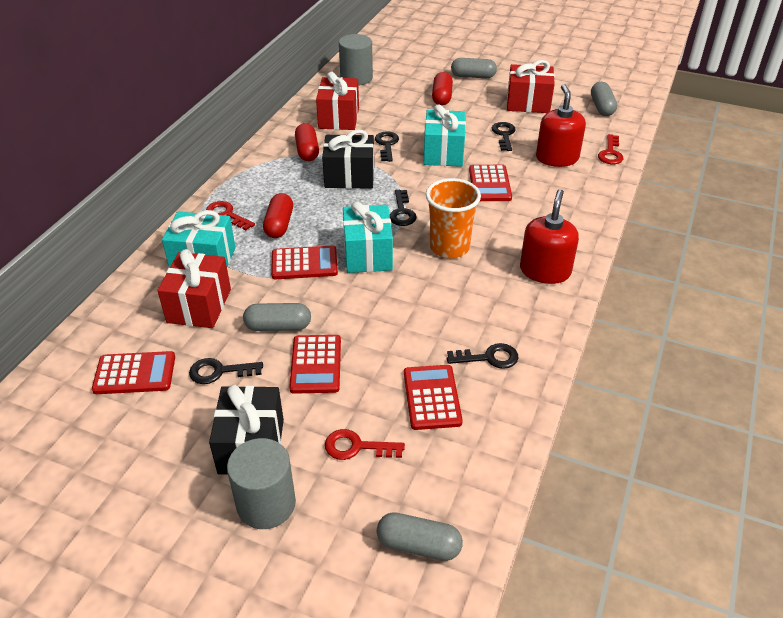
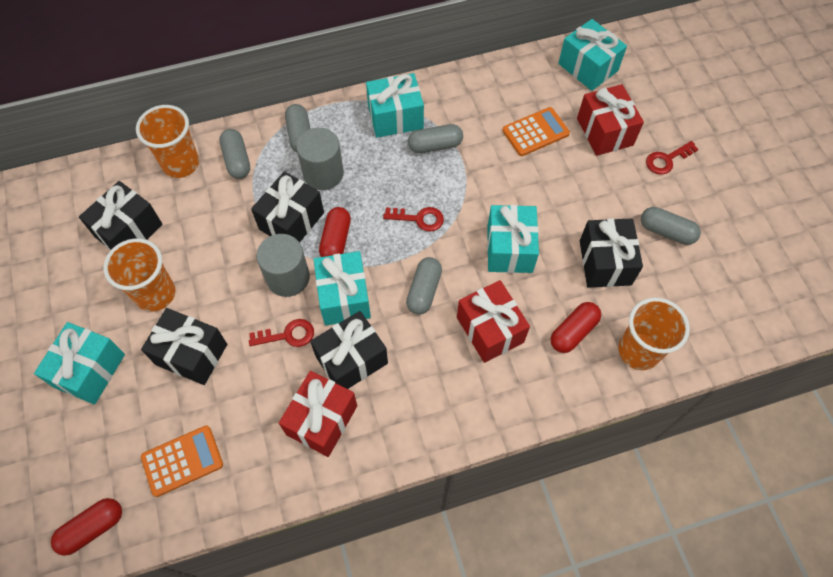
black gift: 2 -> 5
black key: 5 -> 0
grey capsule: 4 -> 5
orange calculator: 0 -> 2
orange cup: 1 -> 3
red calculator: 5 -> 0
red soap dispenser: 2 -> 0
turquoise gift: 3 -> 5

